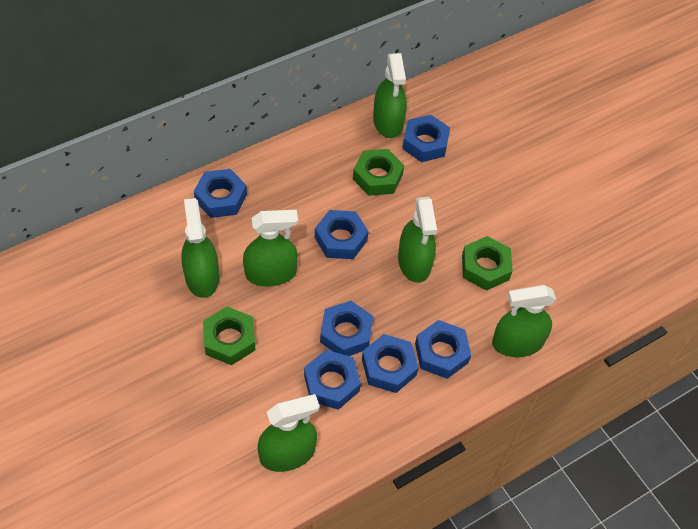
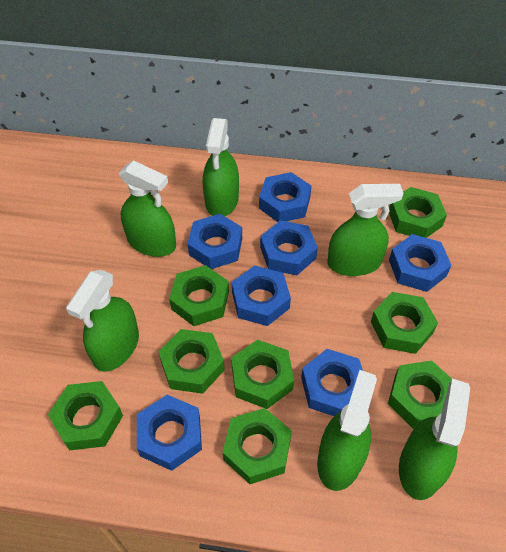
green nut: 3 -> 8

